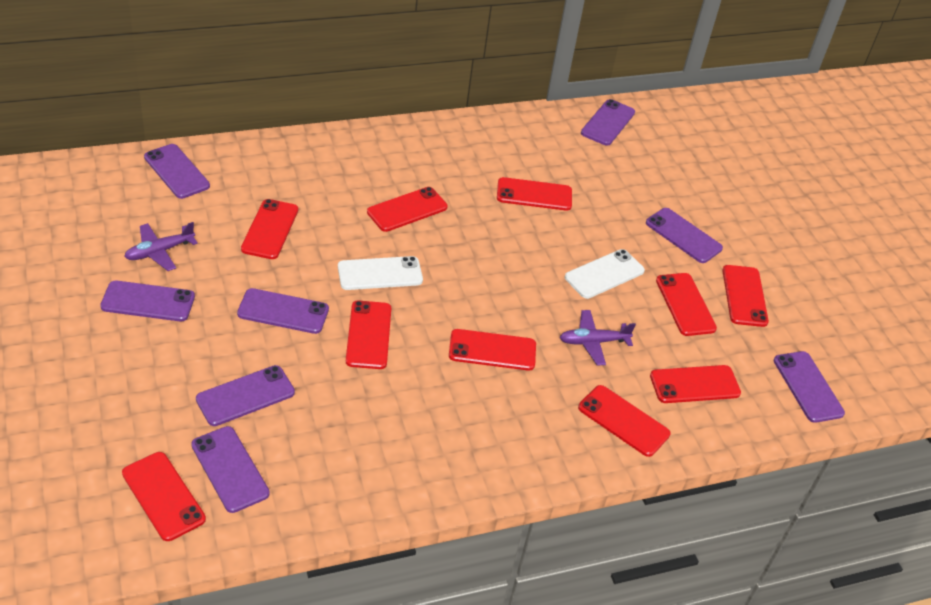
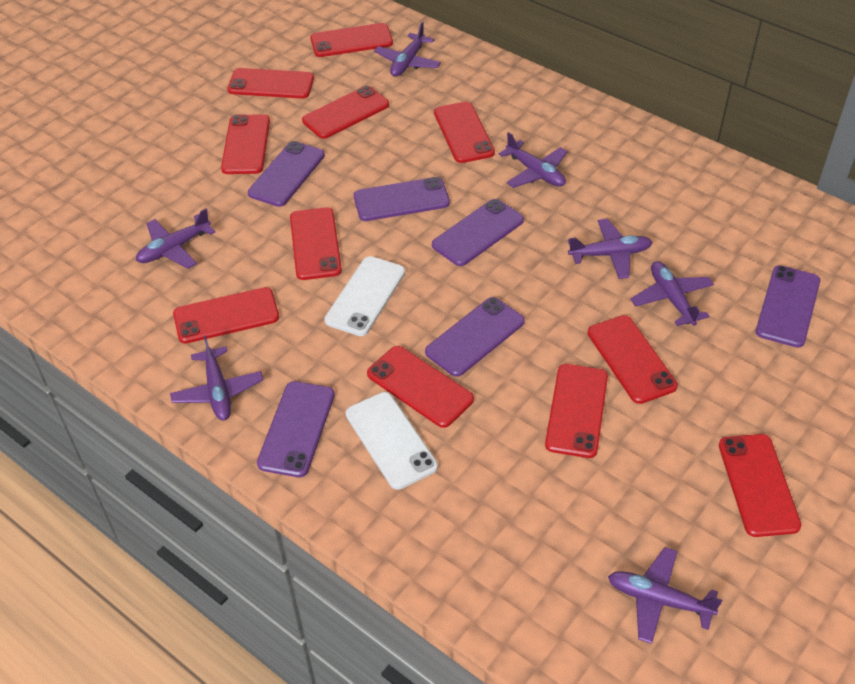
purple phone: 8 -> 6
purple plane: 2 -> 7
red phone: 10 -> 11

